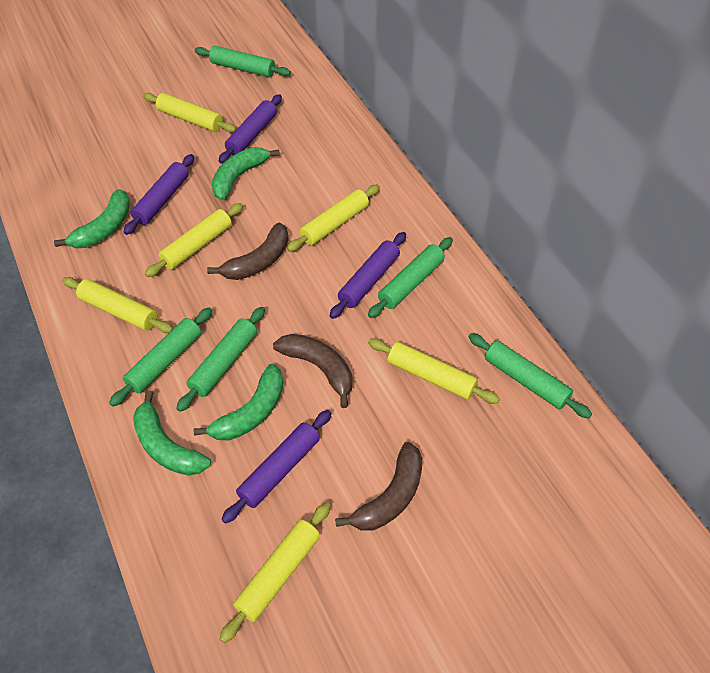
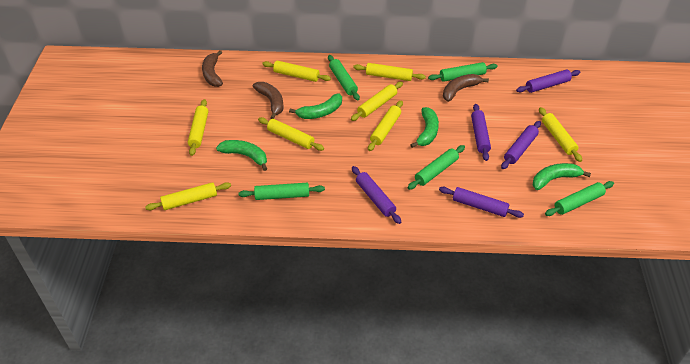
purple rolling pin: 4 -> 5
yellow rolling pin: 6 -> 8

